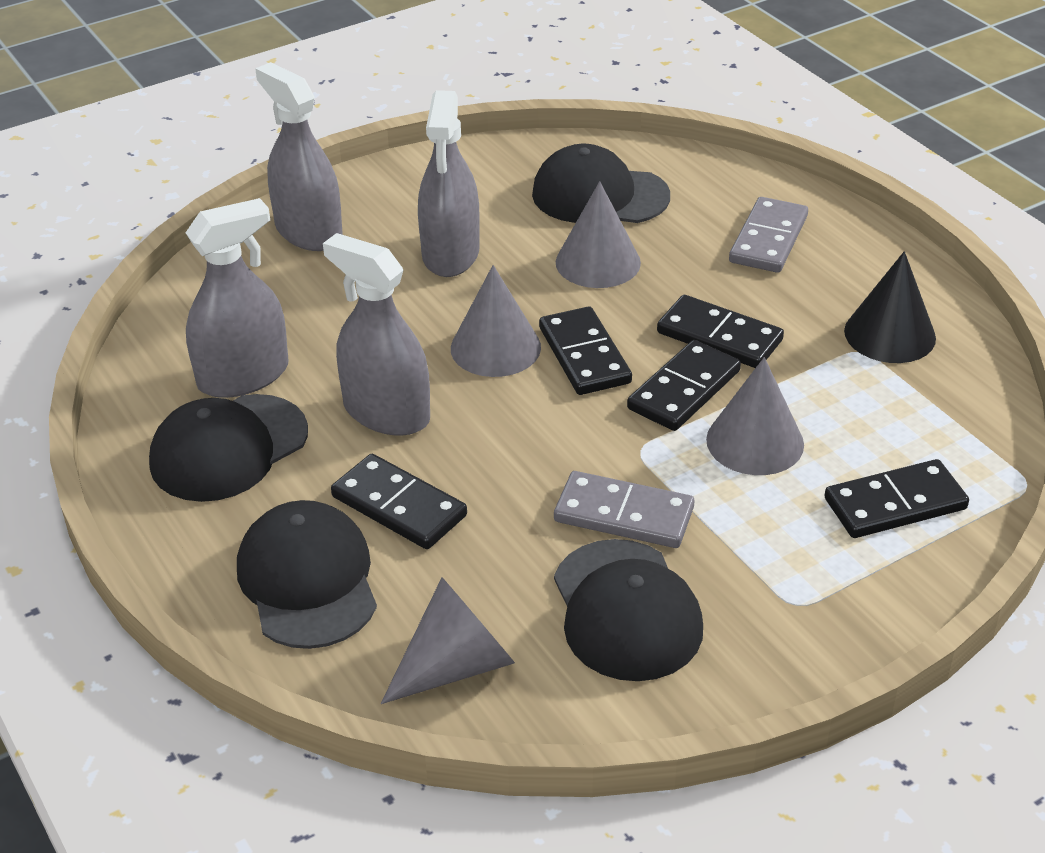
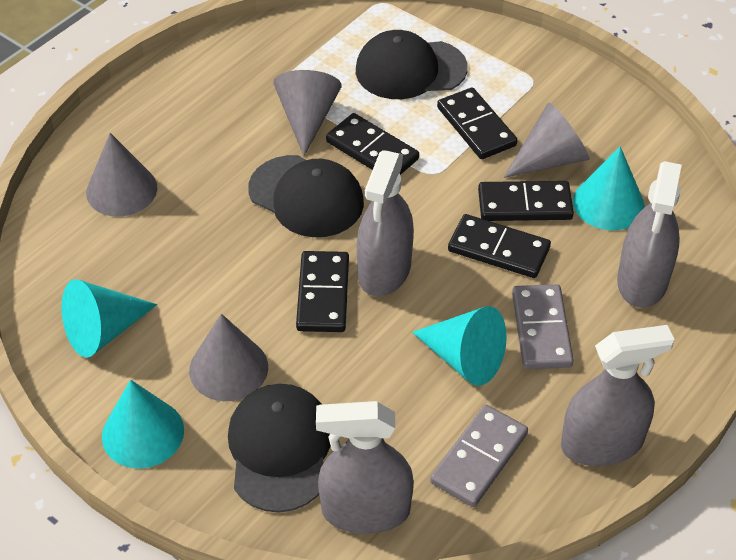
black cap: 4 -> 3
black cone: 1 -> 0
turquoise cone: 0 -> 4

